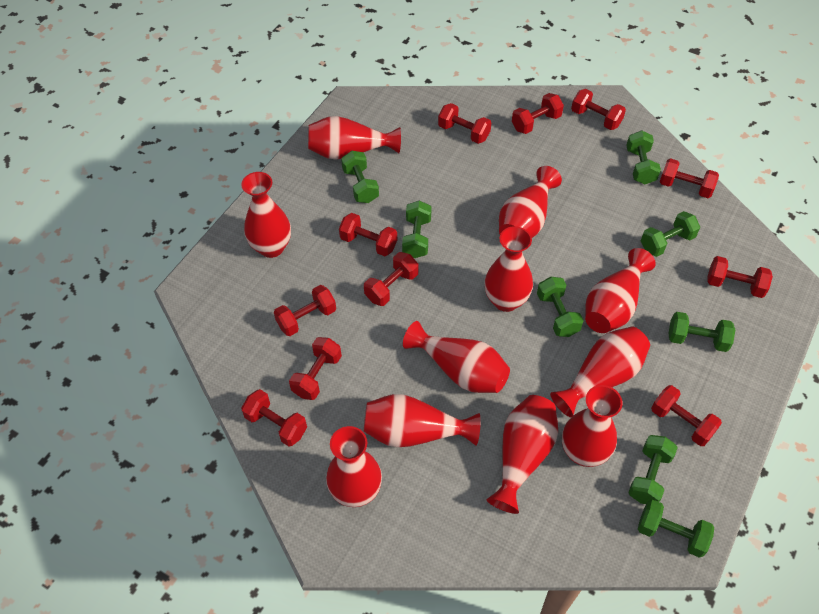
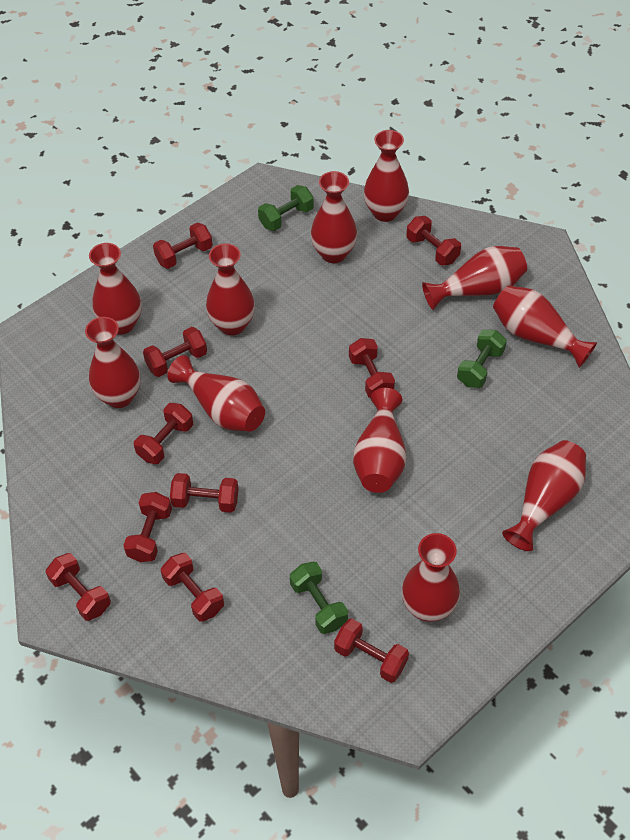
green dumbbell: 8 -> 3
red dumbbell: 11 -> 10

